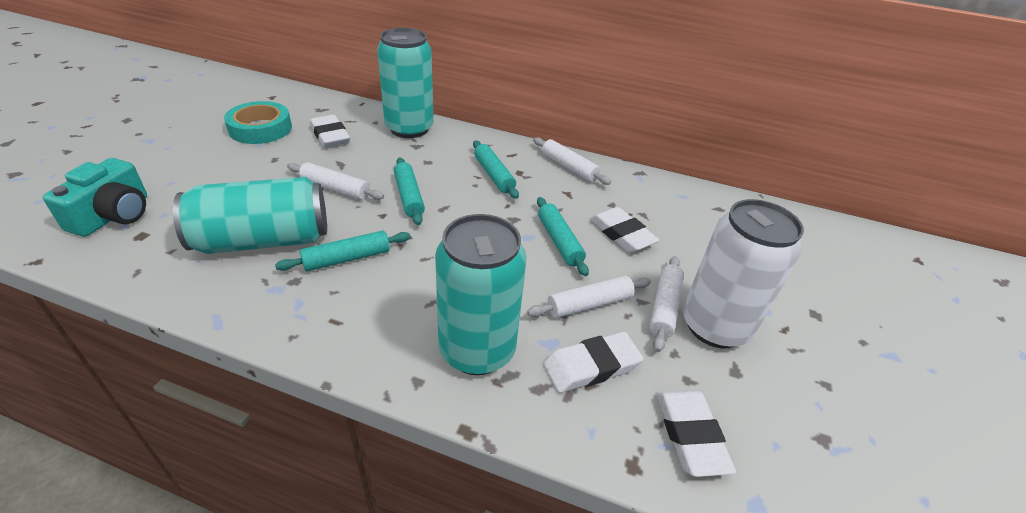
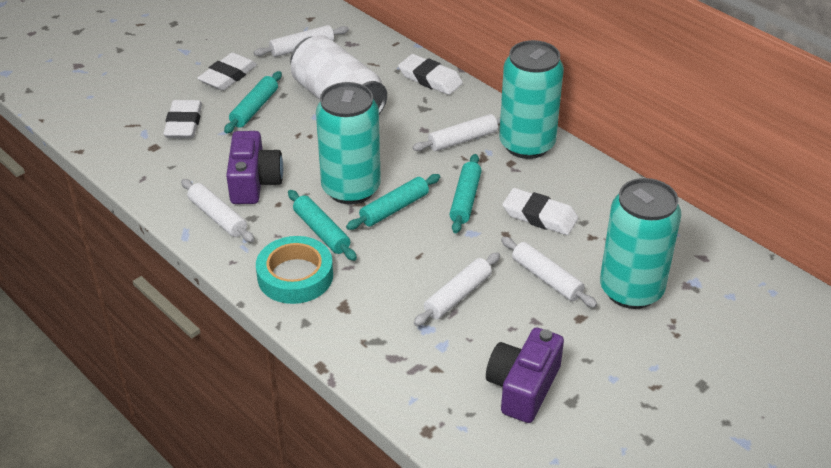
purple camera: 0 -> 2
turquoise camera: 1 -> 0
white rolling pin: 4 -> 5

